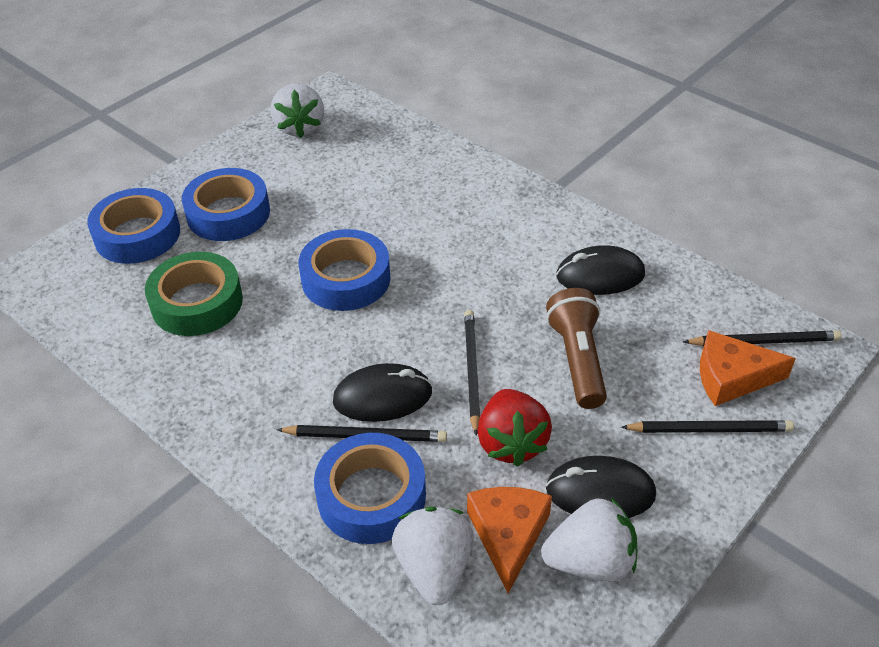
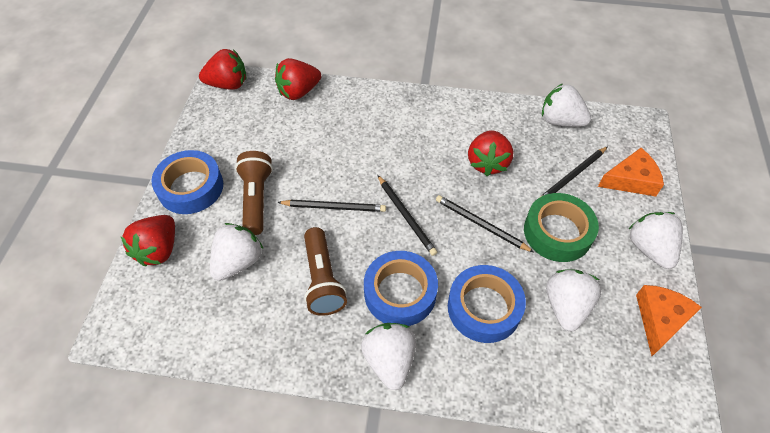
black mouse: 3 -> 0
blue tape: 4 -> 3
brown flashlight: 1 -> 2
red strawberry: 1 -> 4
white strawberry: 3 -> 5

